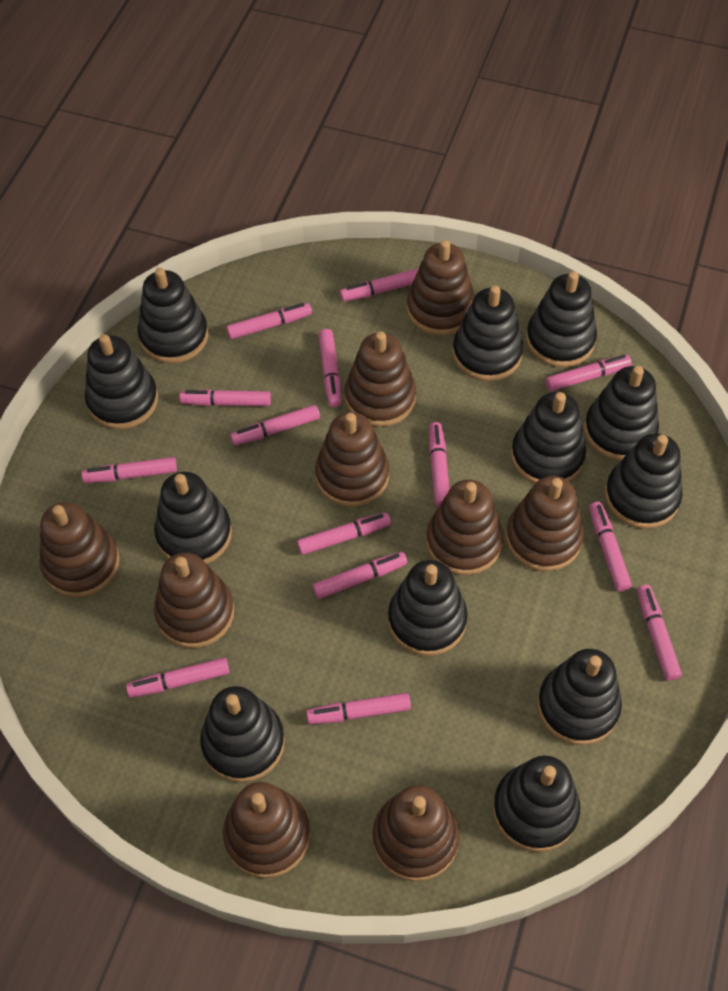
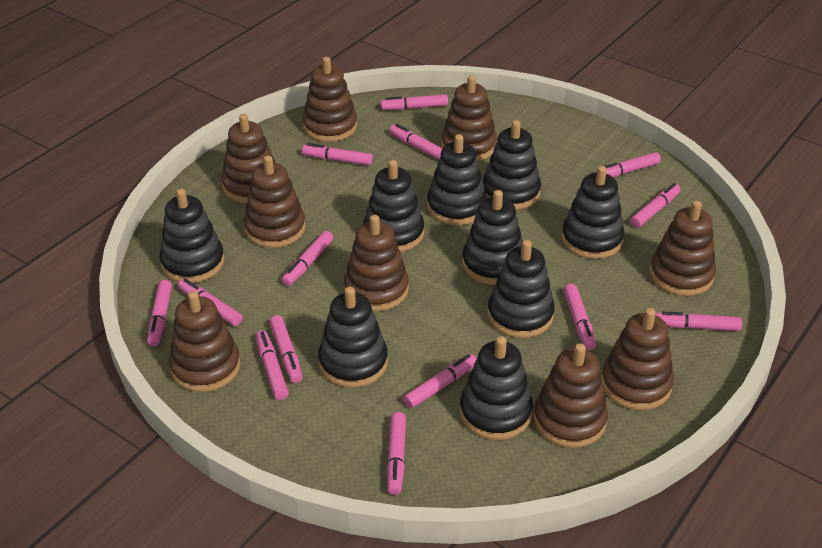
black stacking toy: 12 -> 9

